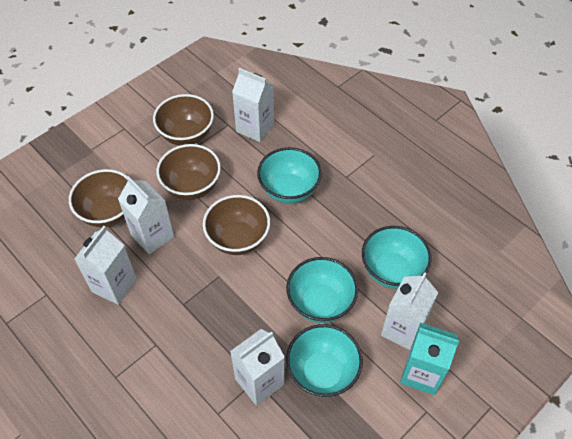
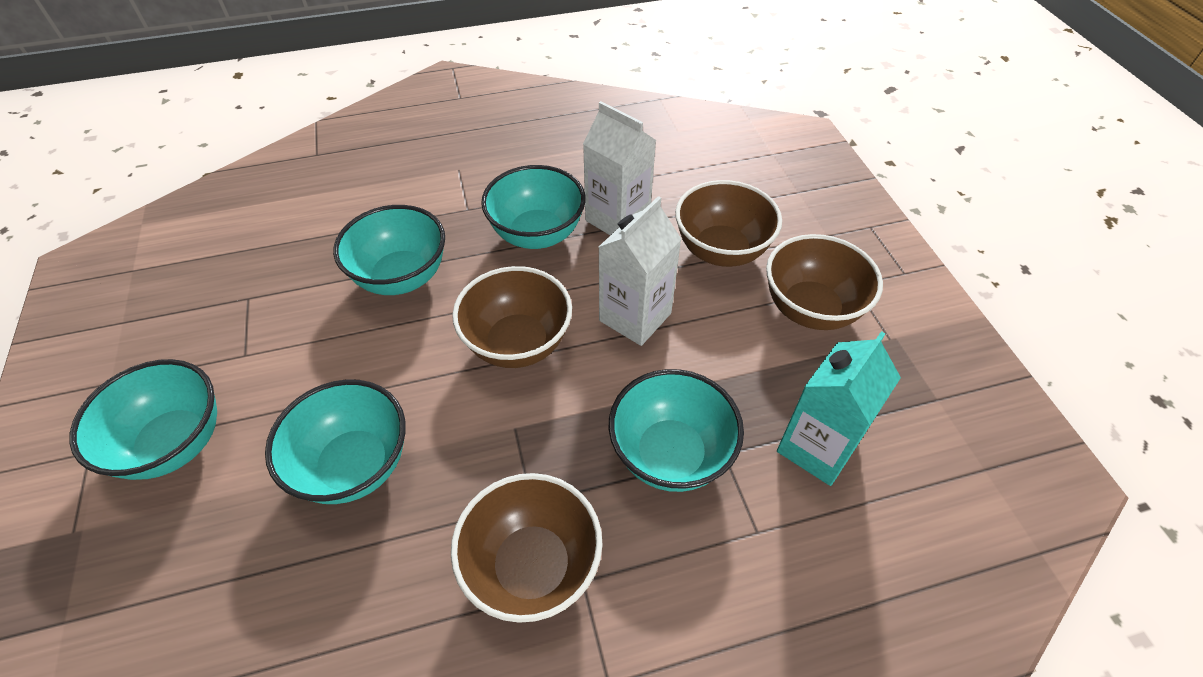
turquoise bowl: 4 -> 5
white carton: 5 -> 2

